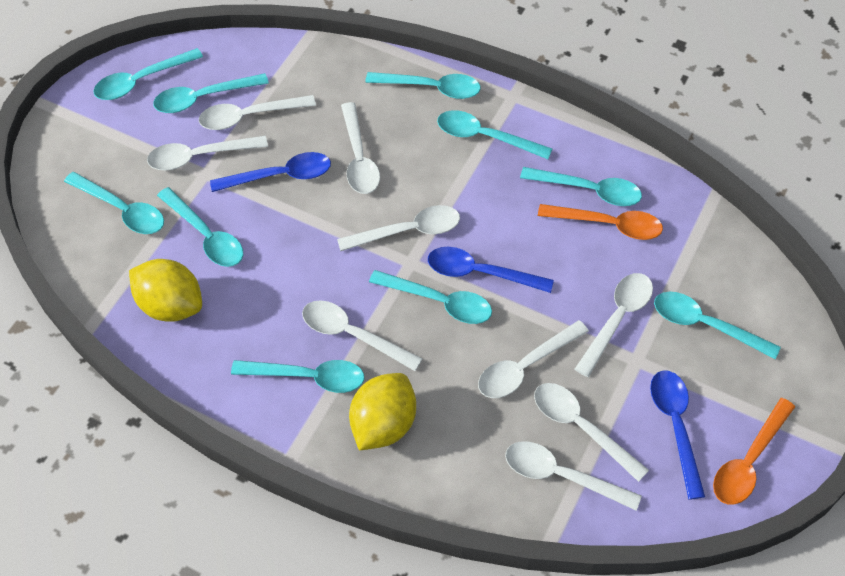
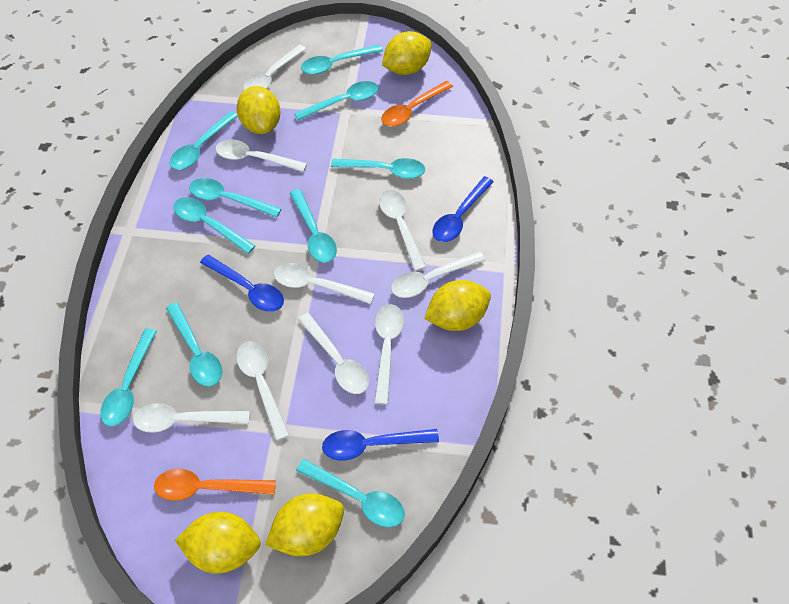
yellow lemon: 2 -> 5

